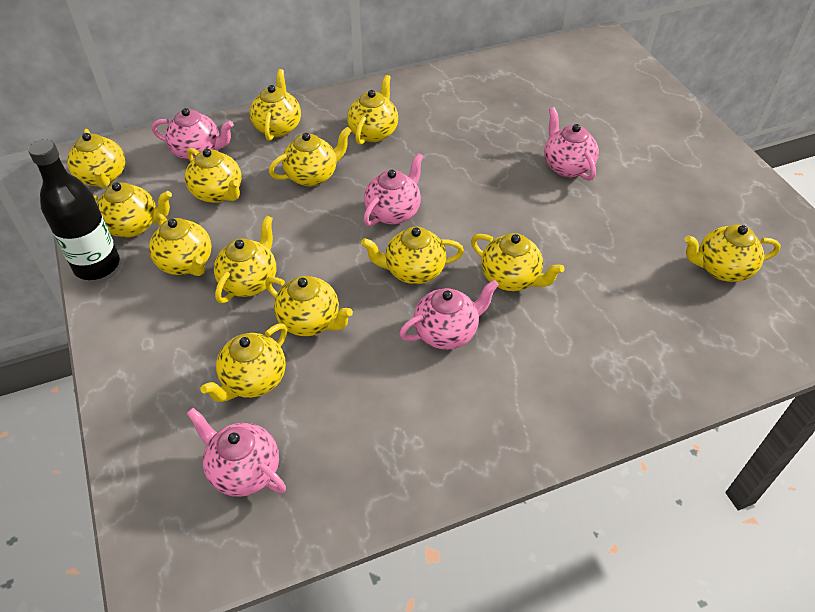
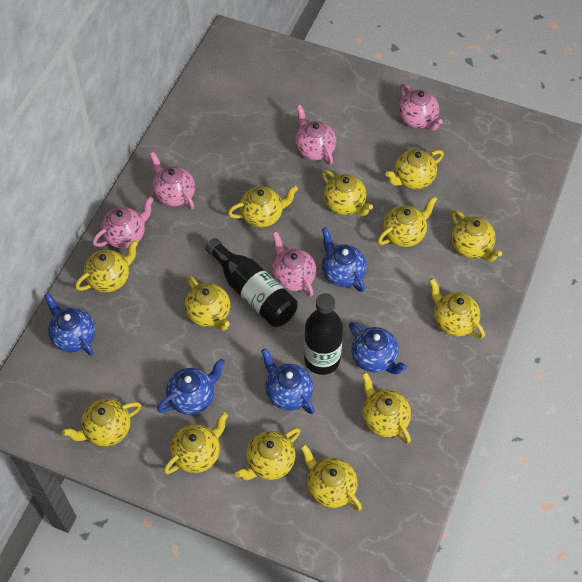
black bottle: 1 -> 2
blue teapot: 0 -> 5

